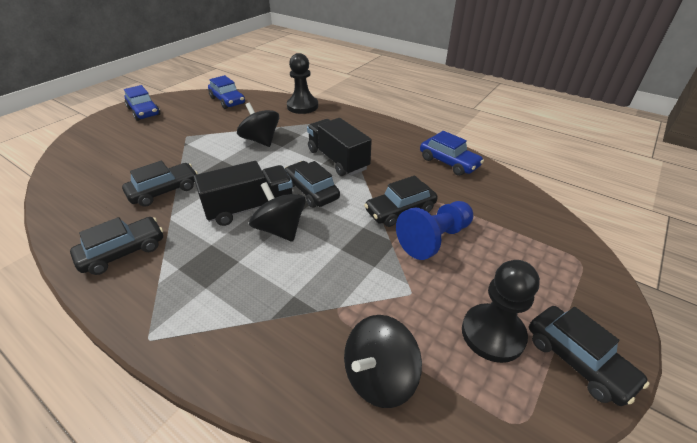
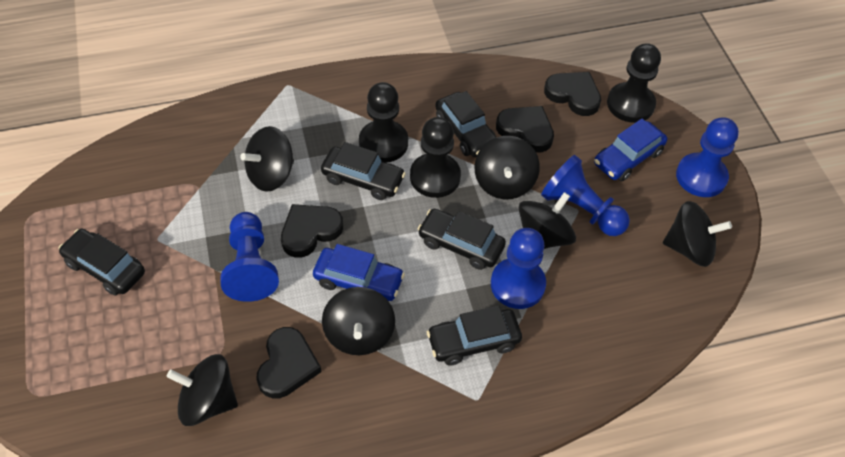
black heart: 0 -> 4
black pawn: 2 -> 3
black spinning top: 3 -> 6
black truck: 2 -> 0
blue car: 3 -> 2
blue pawn: 1 -> 4

